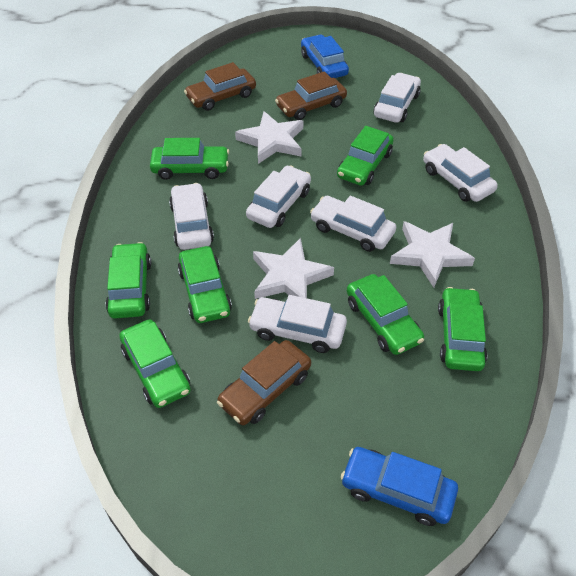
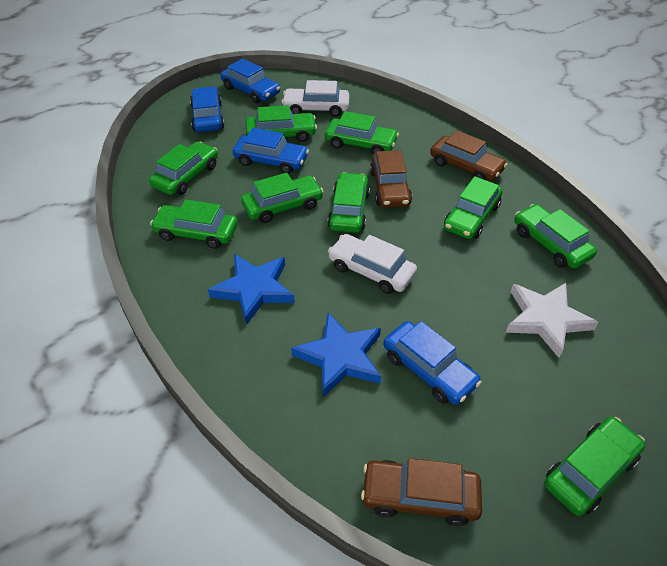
blue car: 2 -> 4
blue star: 0 -> 2
green car: 7 -> 9
white car: 6 -> 2
white star: 3 -> 1

